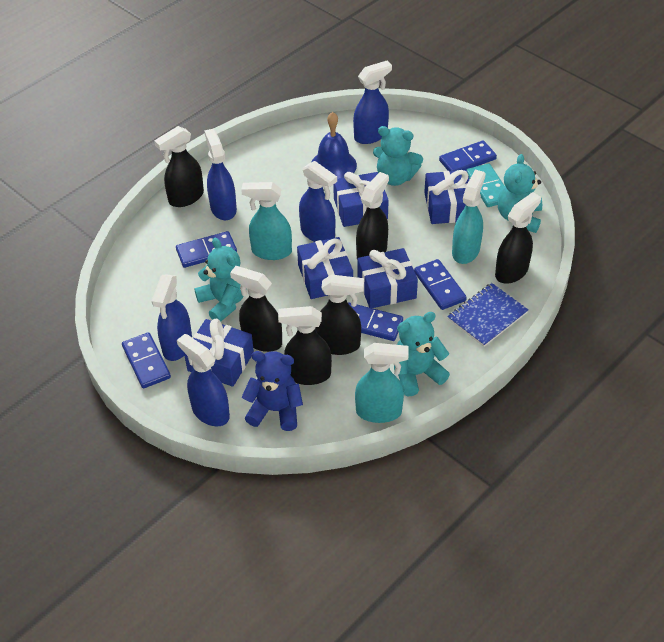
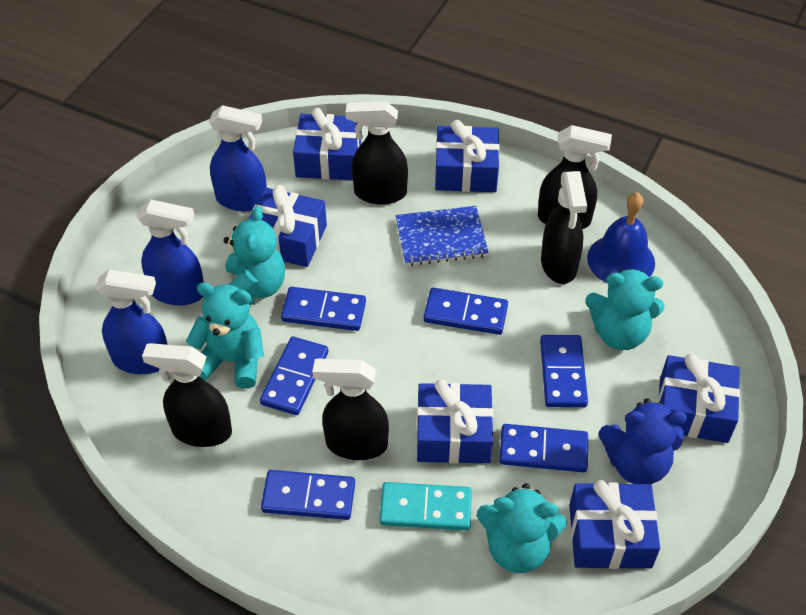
black spray bottle: 6 -> 5
blue domino: 5 -> 6
blue gift: 5 -> 6
blue spray bottle: 5 -> 3
turquoise spray bottle: 3 -> 0

